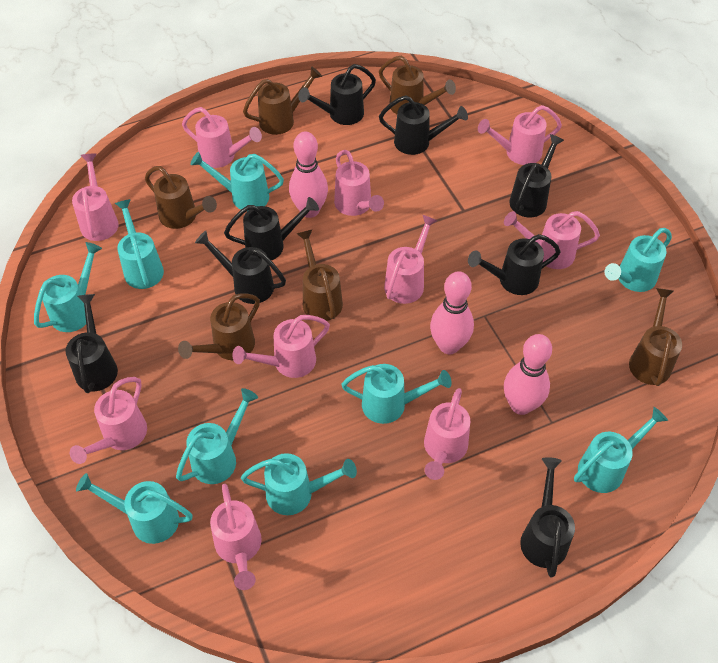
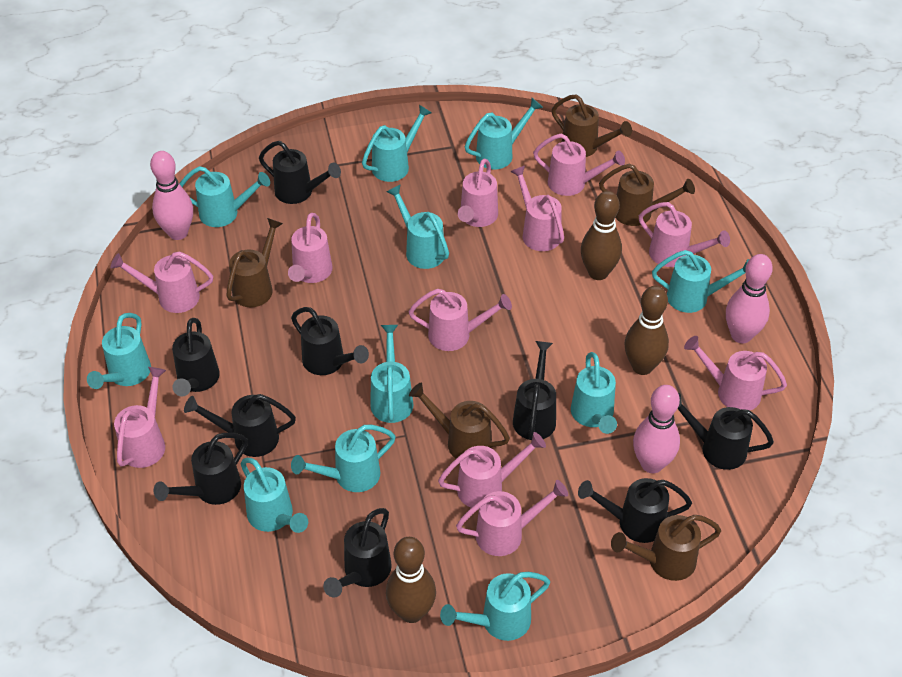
black watering can: 8 -> 9
brown bowling pin: 0 -> 3
brown watering can: 6 -> 5
pink watering can: 10 -> 11
turquoise watering can: 9 -> 11

